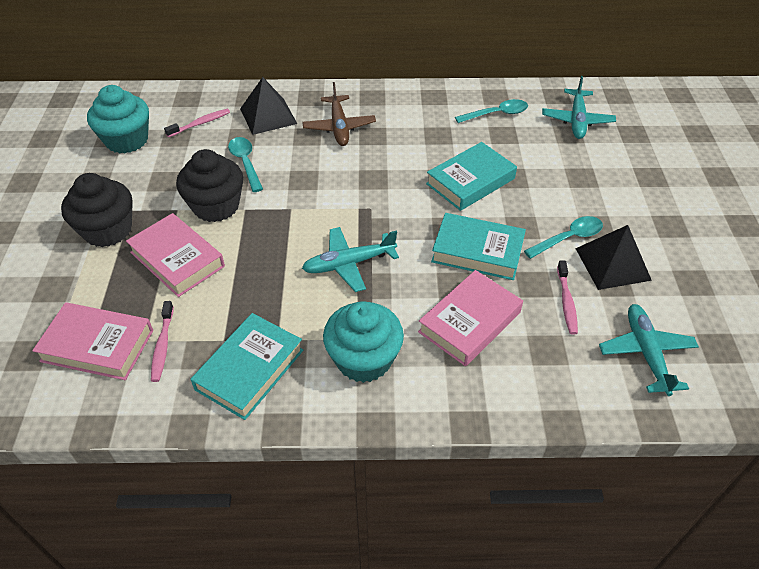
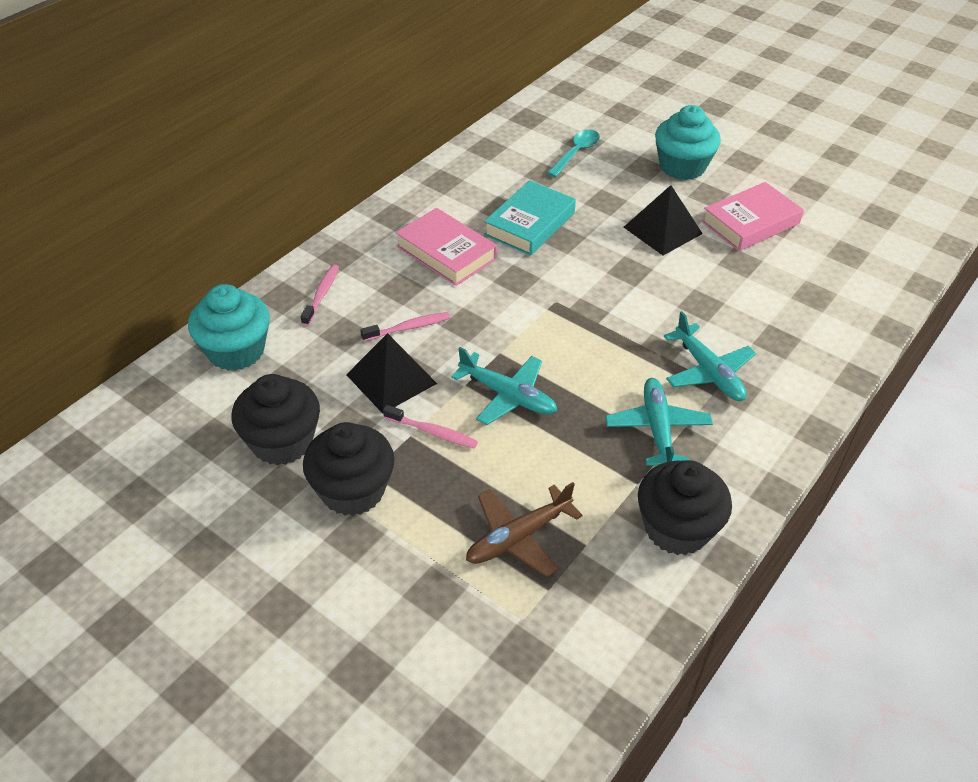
black cupcake: 2 -> 3
pink book: 3 -> 2
turquoise book: 3 -> 1
turquoise spoon: 3 -> 1

